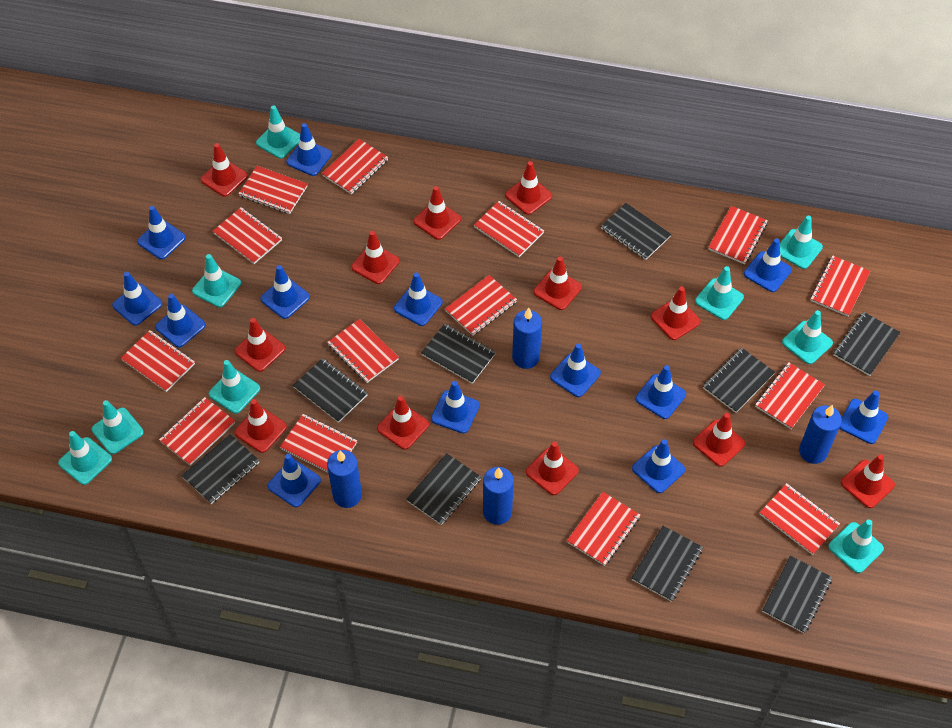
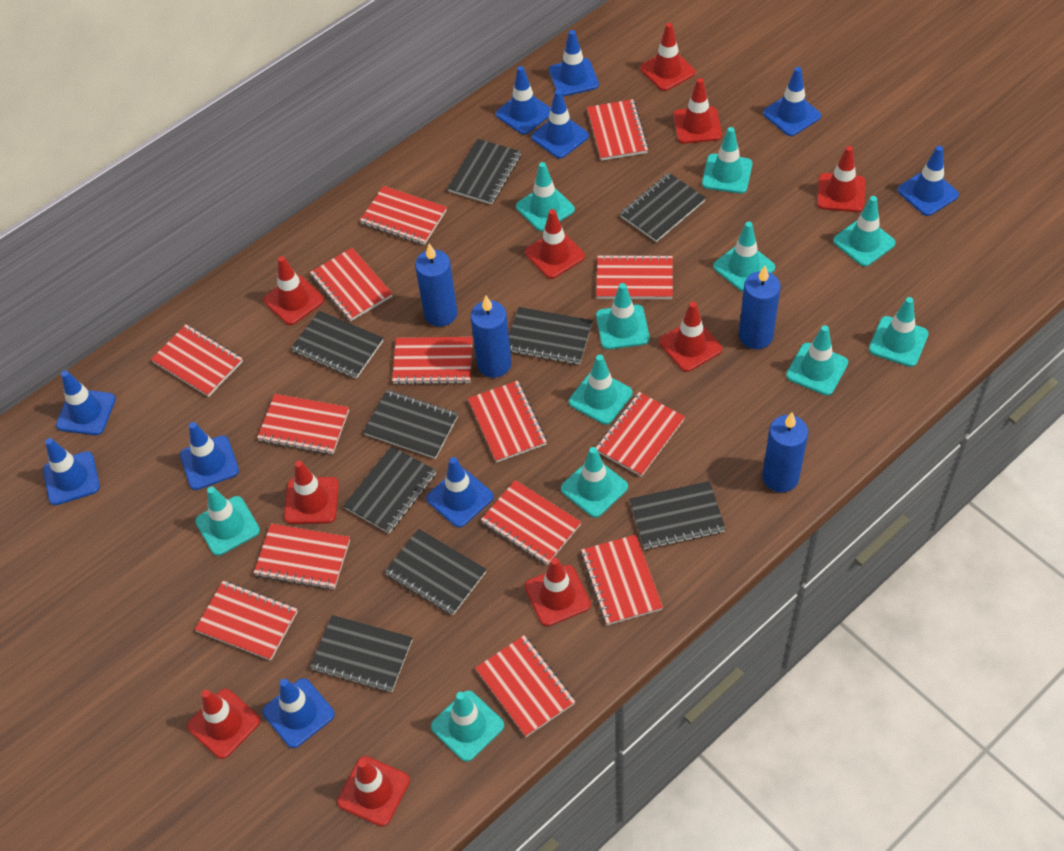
blue traffic cone: 13 -> 10
red traffic cone: 12 -> 10
turquoise traffic cone: 9 -> 11

